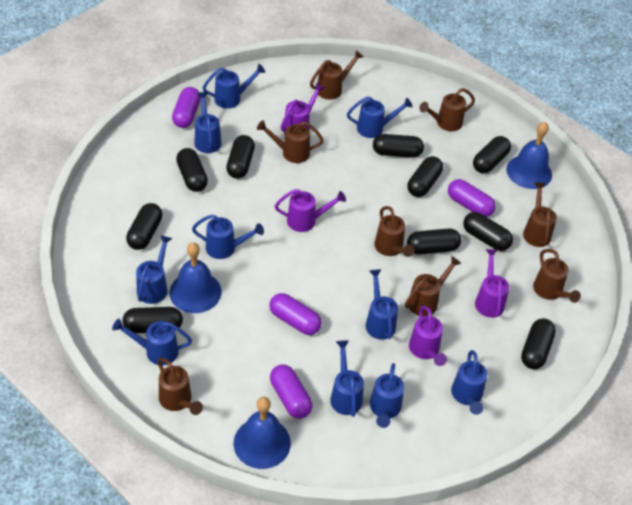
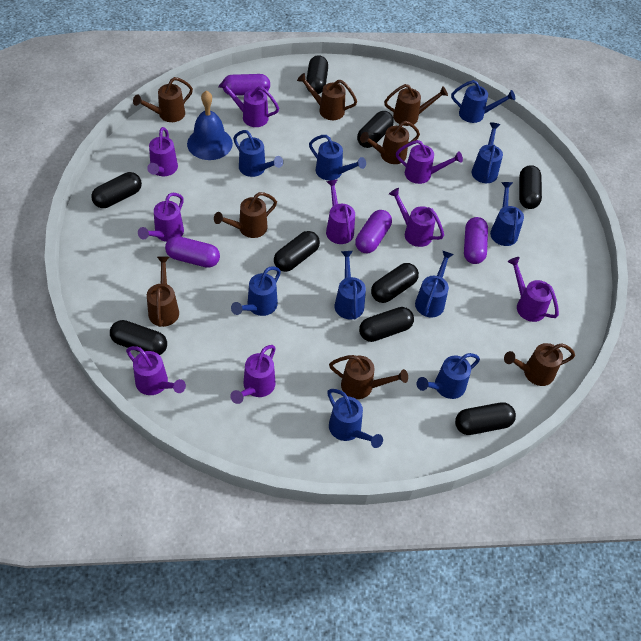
black capsule: 10 -> 9
blue bell: 3 -> 1
purple watering can: 4 -> 9

